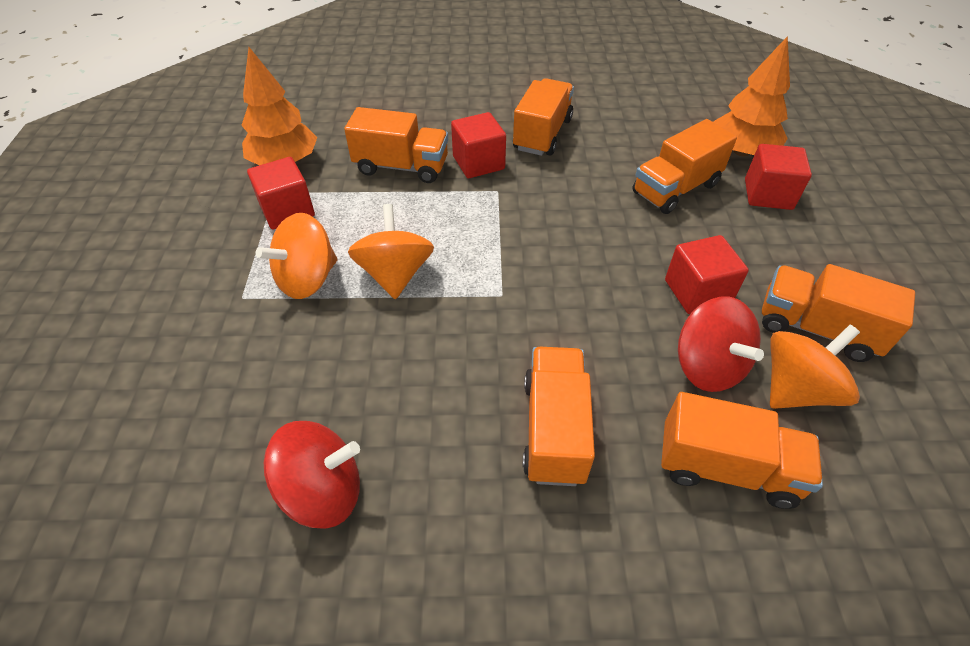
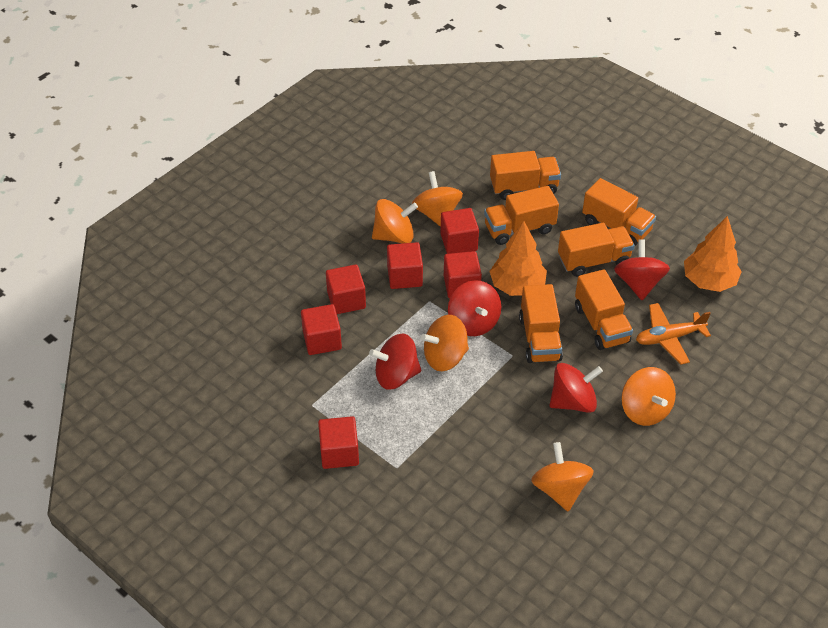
orange plane: 0 -> 1
orange spinning top: 3 -> 5
red cube: 4 -> 6
red spinning top: 2 -> 4

